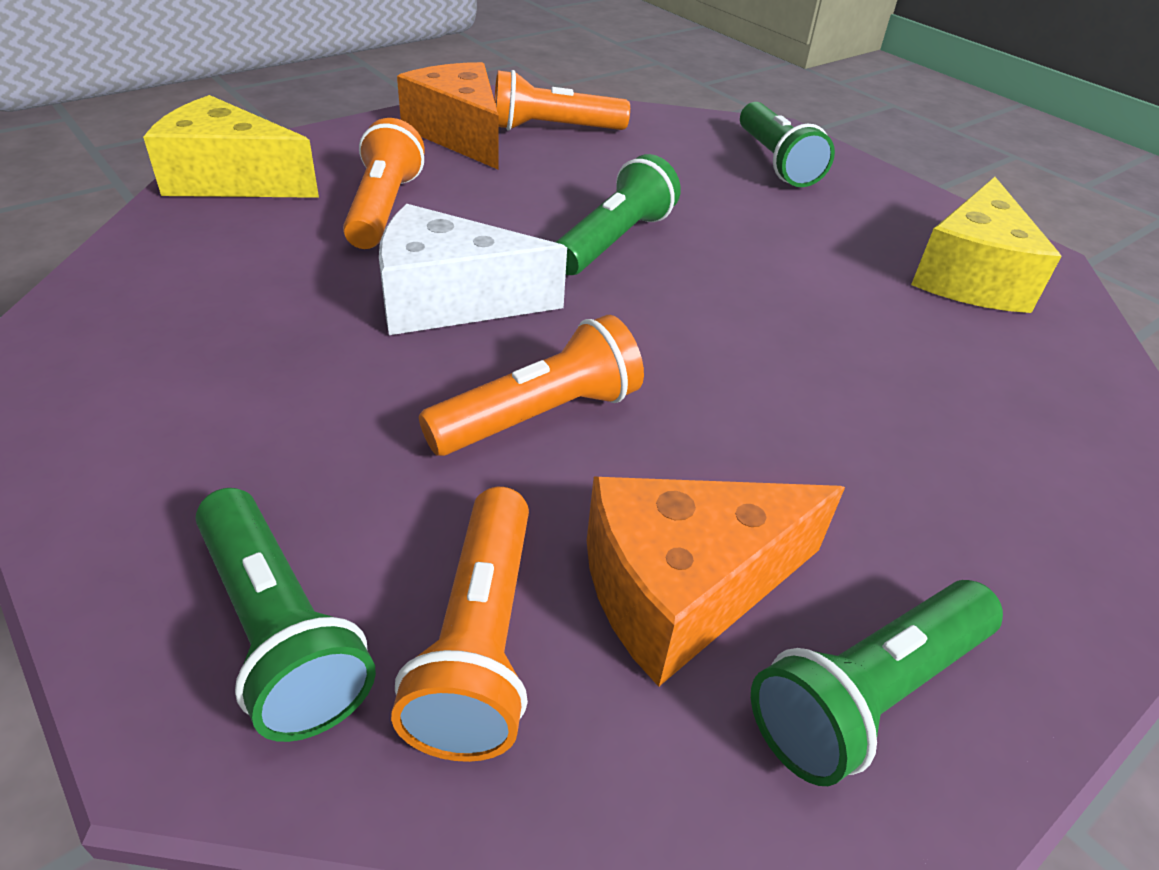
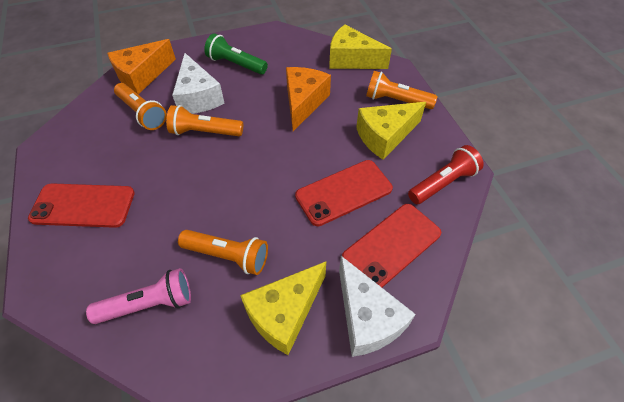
green flashlight: 4 -> 1
pink flashlight: 0 -> 1
red flashlight: 0 -> 1
red phone: 0 -> 3
white cheese: 1 -> 2
yellow cheese: 2 -> 3

